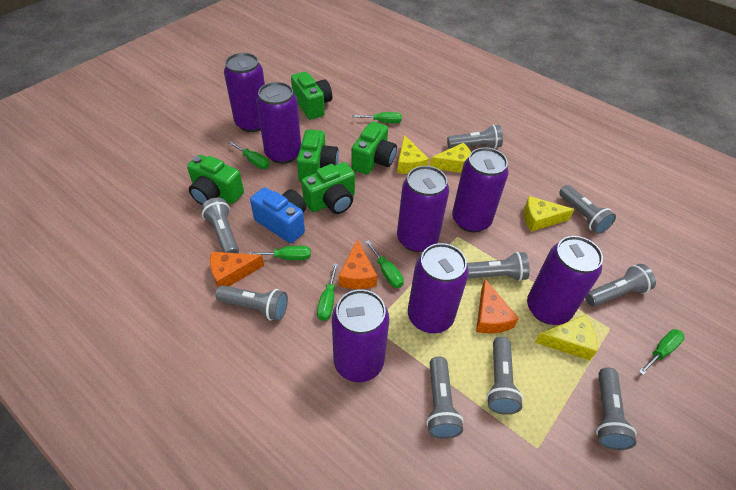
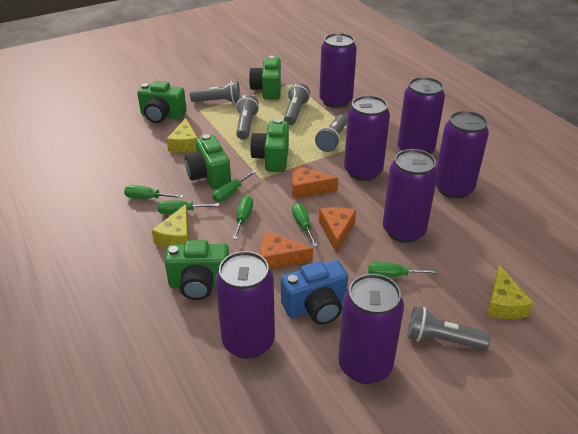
grey flashlight: 9 -> 5
yellow cheese: 4 -> 3

